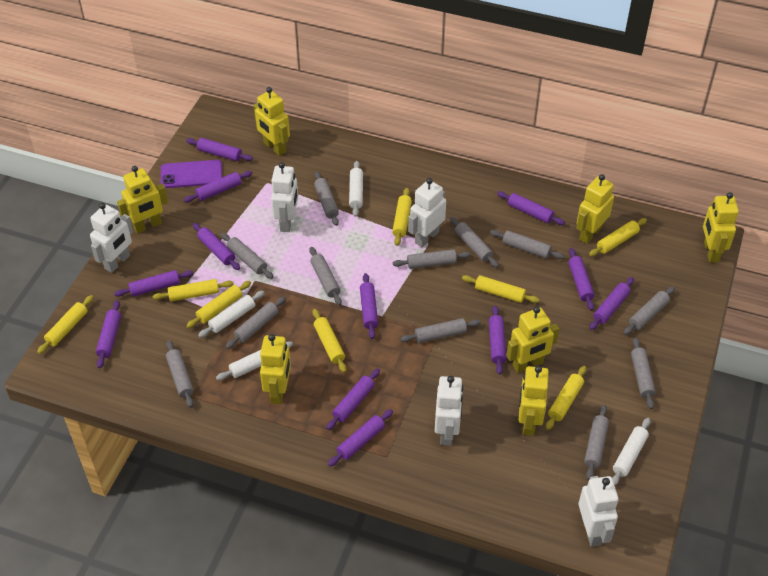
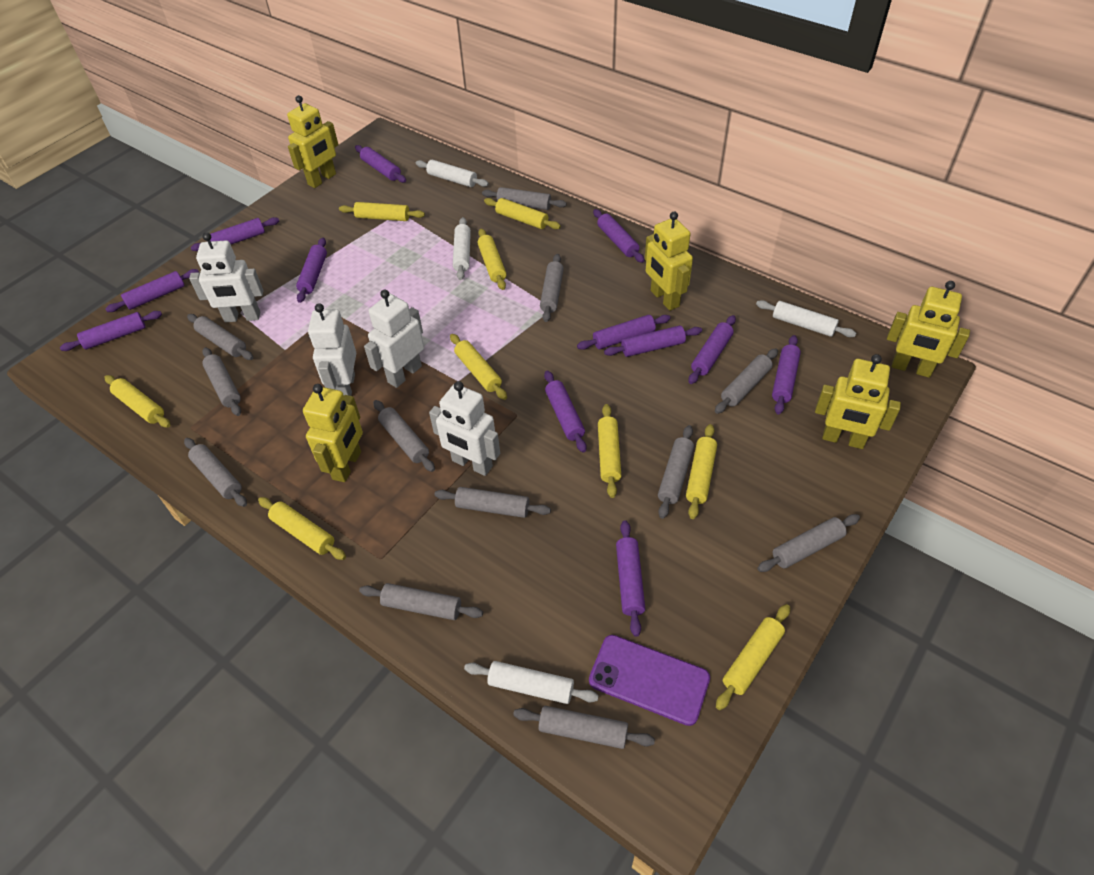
white robot: 5 -> 4
yellow robot: 7 -> 5
yellow rolling pin: 8 -> 9

